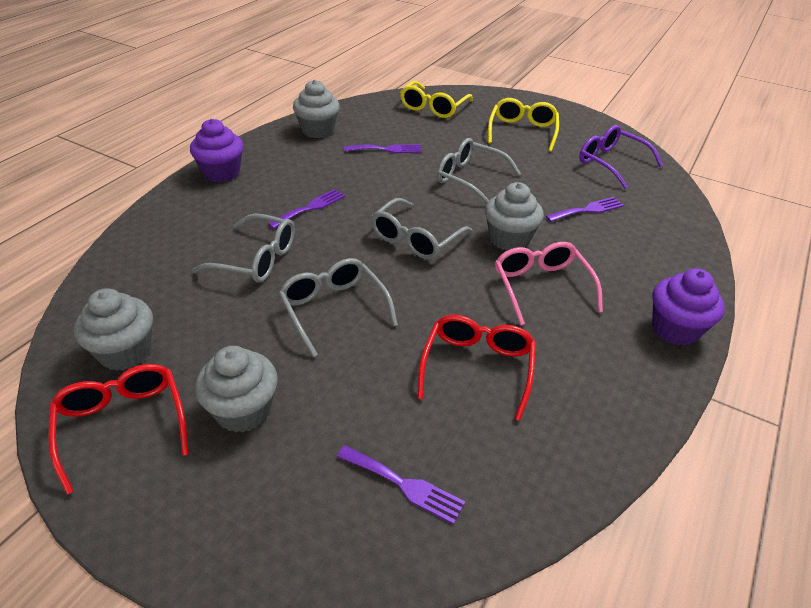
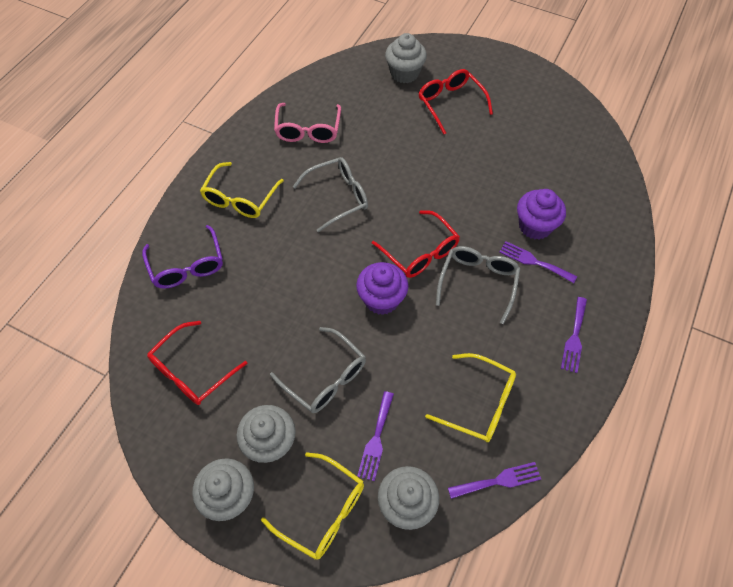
grey glasses: 4 -> 3
red glasses: 2 -> 3
yellow glasses: 2 -> 3

